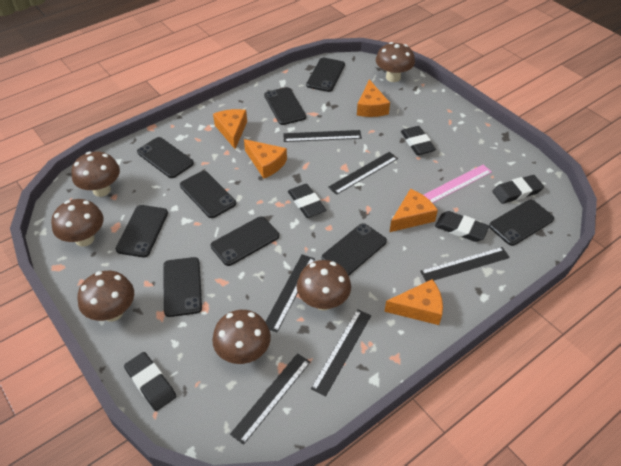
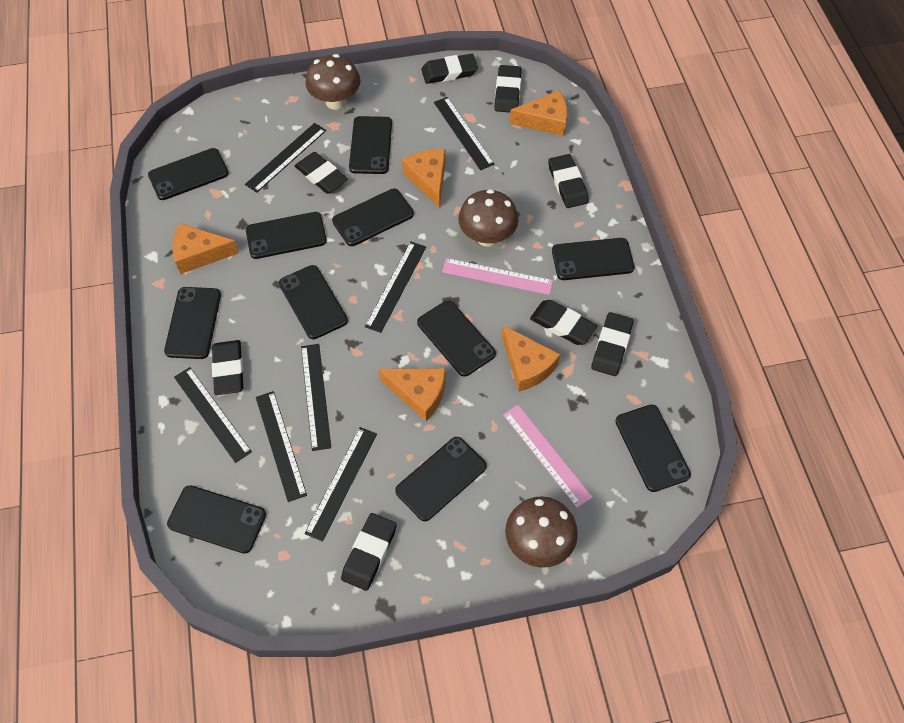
black eraser: 5 -> 8
black phone: 9 -> 11
black ruler: 6 -> 7
brown mushroom: 6 -> 3
pink ruler: 1 -> 2

